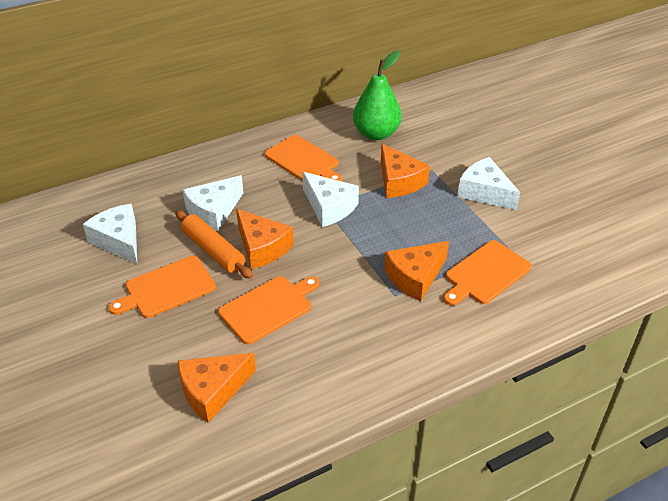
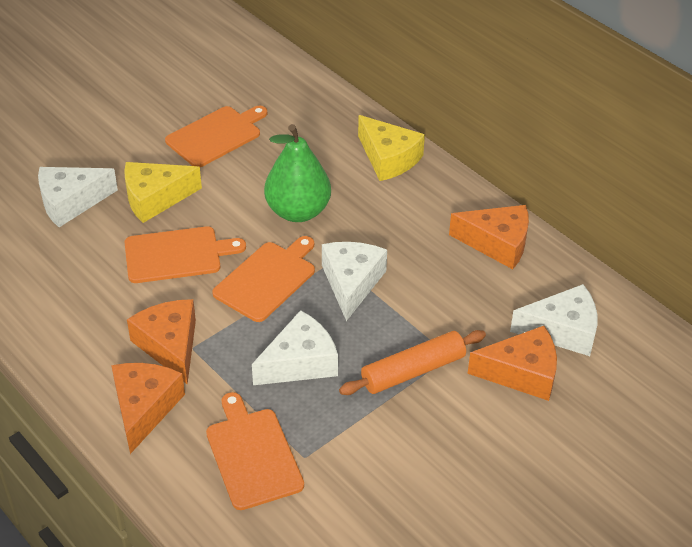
yellow cheese: 0 -> 2

